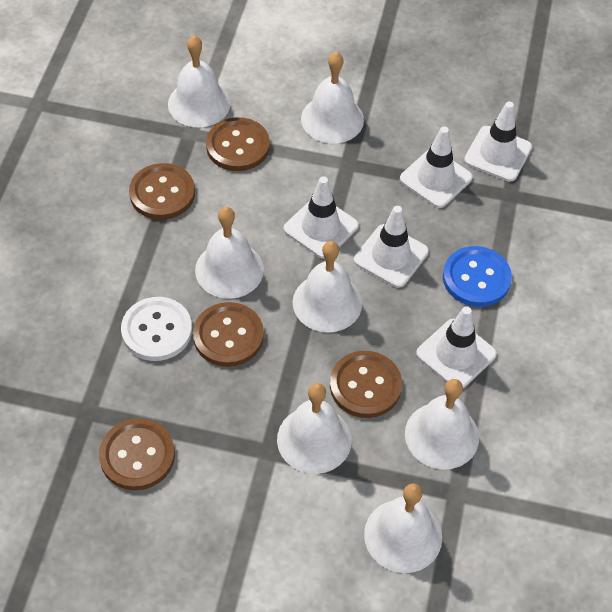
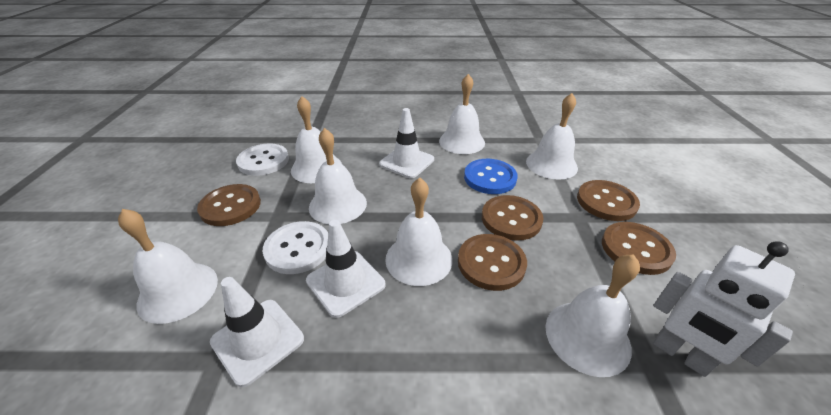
white button: 1 -> 2
white robot: 0 -> 1
white traffic cone: 5 -> 3

